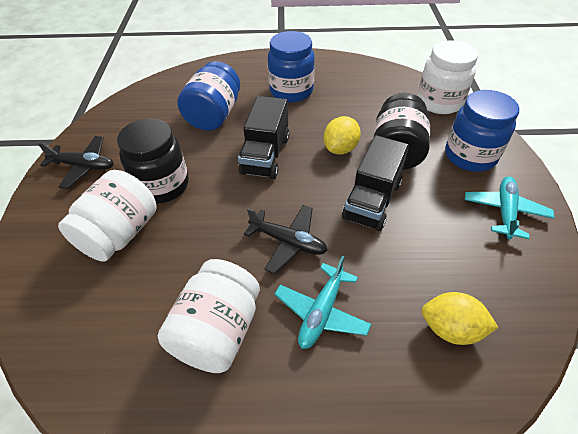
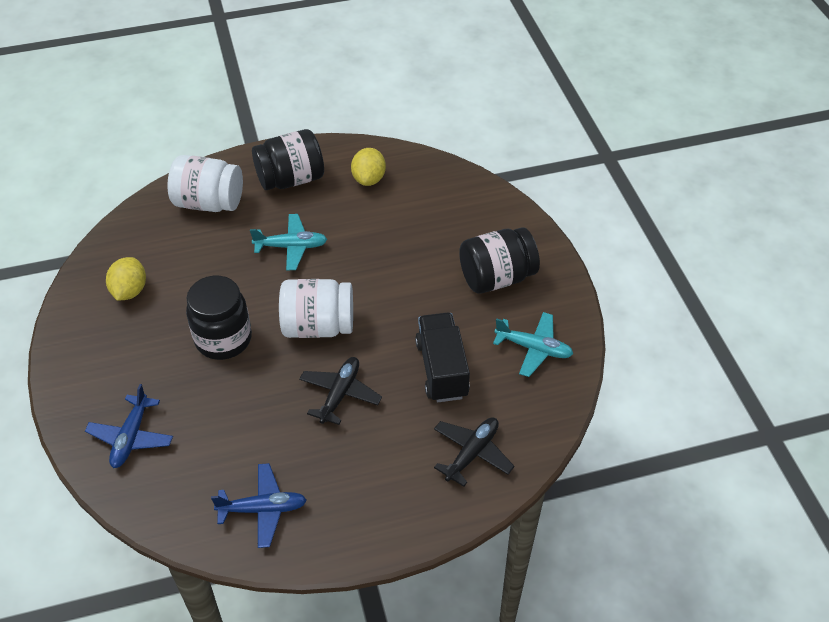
black jar: 2 -> 3
black truck: 2 -> 1
blue jar: 3 -> 0
blue plane: 0 -> 2
white jar: 3 -> 2

